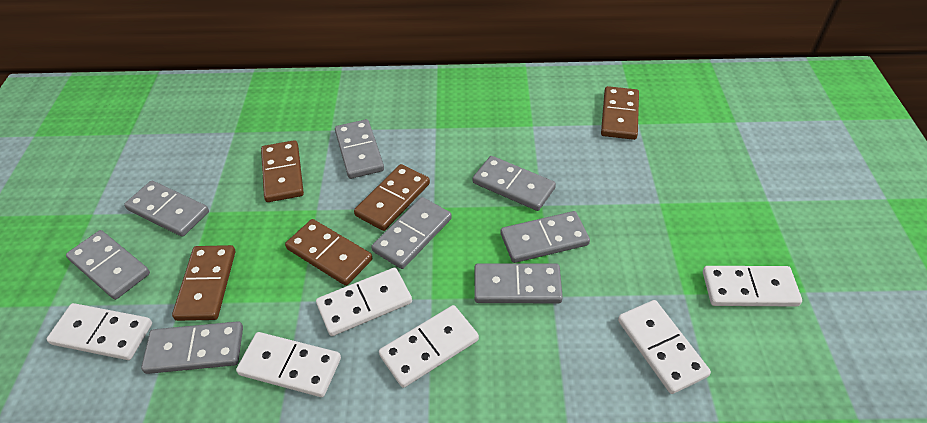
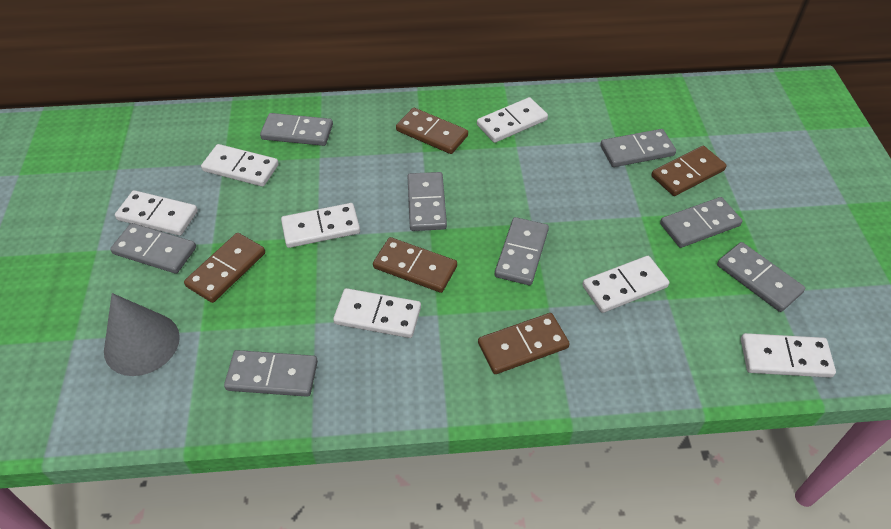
grey cone: 0 -> 1
white domino: 6 -> 7

